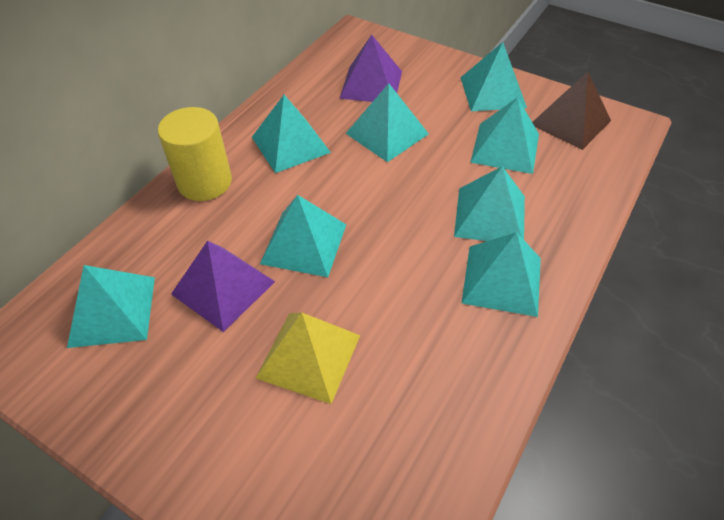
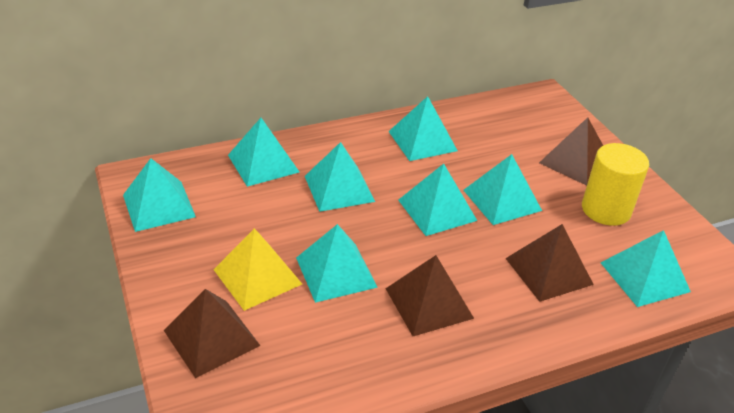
brown pyramid: 1 -> 4
purple pyramid: 2 -> 0

